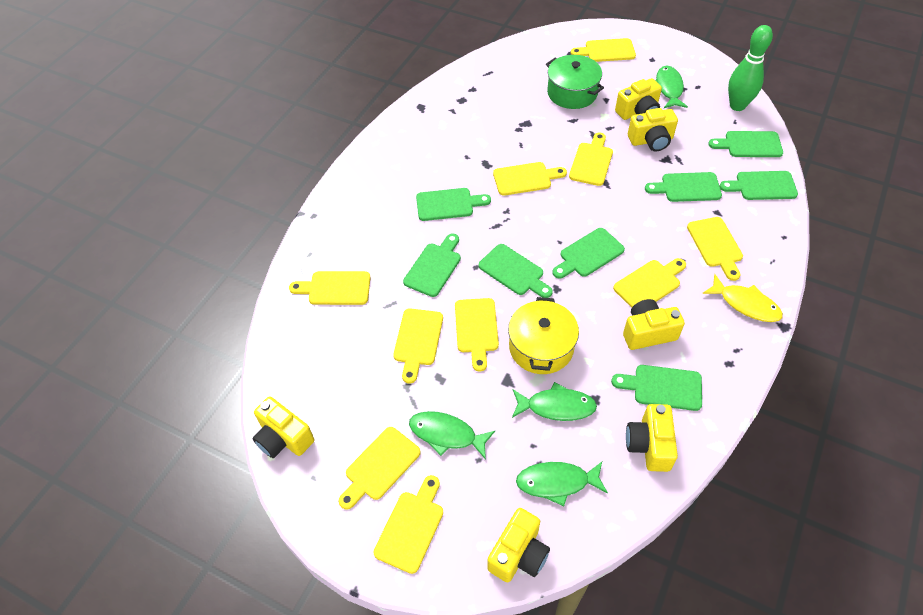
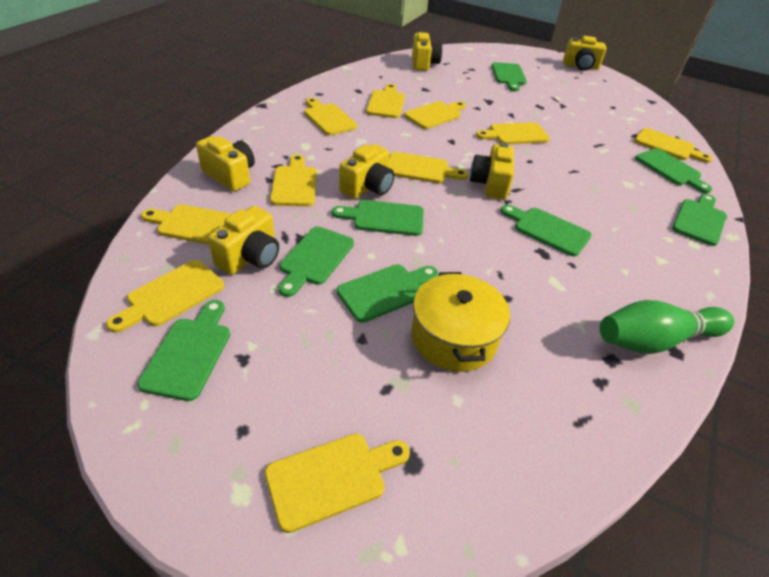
green fish: 4 -> 0
green pot: 1 -> 0
yellow fish: 1 -> 0

